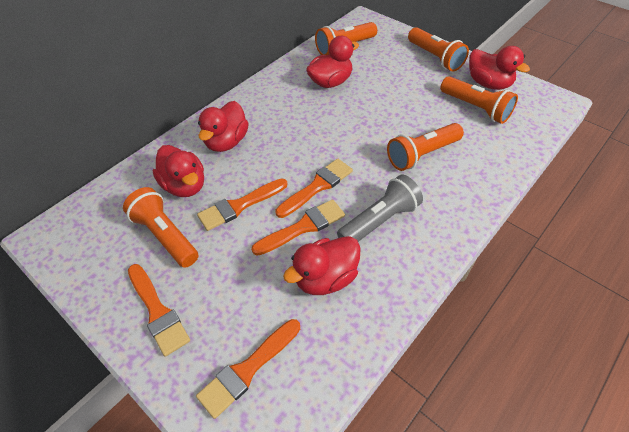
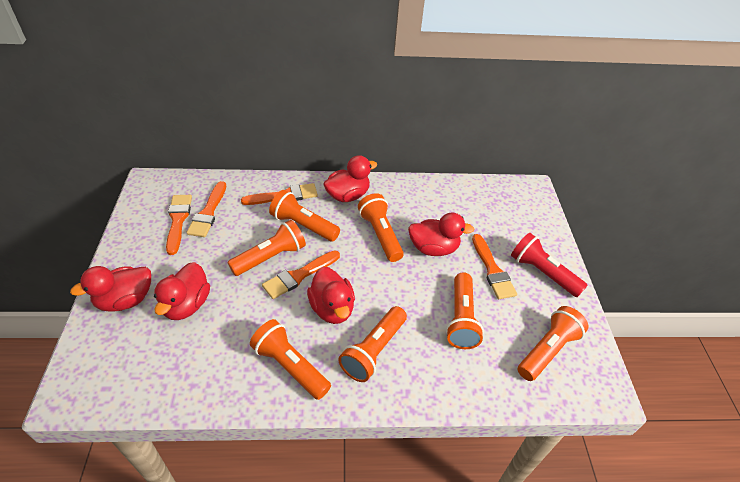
grey flashlight: 1 -> 0
orange flashlight: 5 -> 7
red flashlight: 0 -> 1

